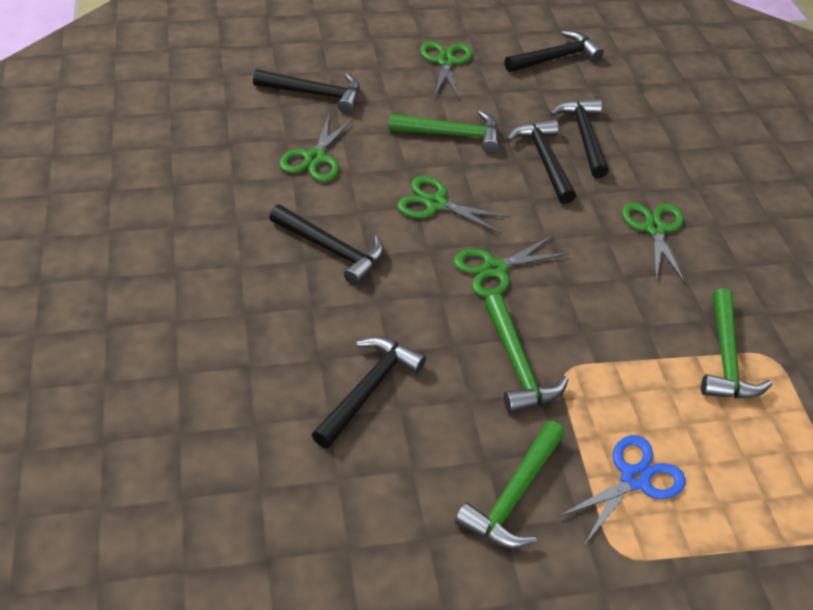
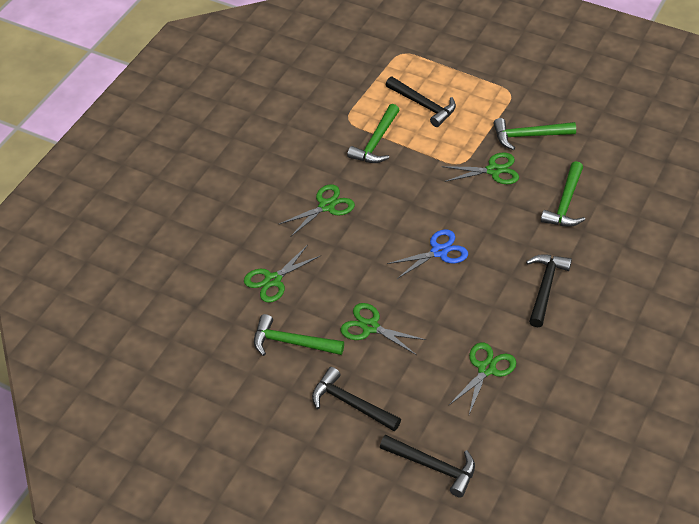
black hammer: 6 -> 4

